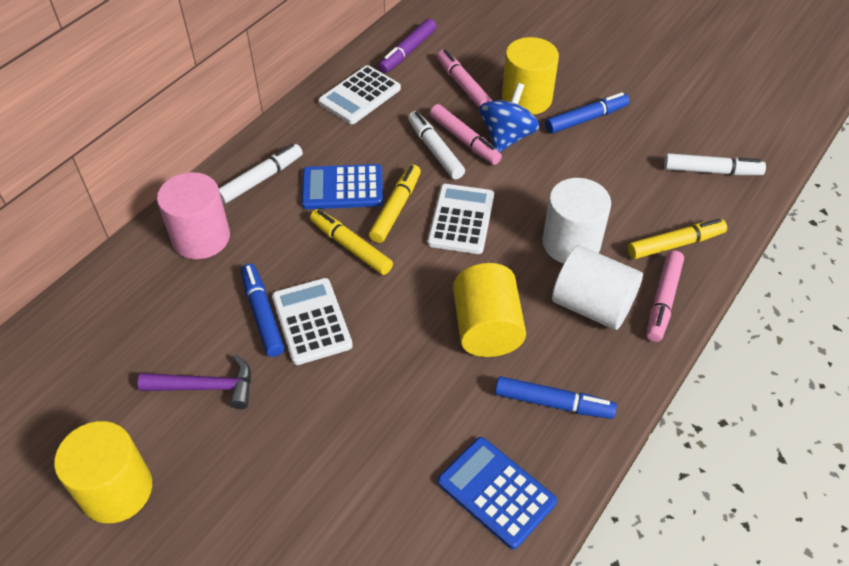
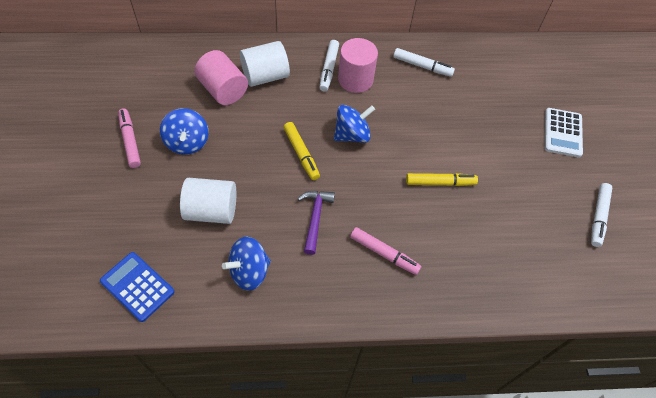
blue calculator: 2 -> 1
blue marker: 3 -> 0
blue spinning top: 1 -> 3
pink cylinder: 1 -> 2
pink marker: 3 -> 2
purple marker: 1 -> 0
white calculator: 3 -> 1
yellow cylinder: 3 -> 0
yellow marker: 3 -> 2

